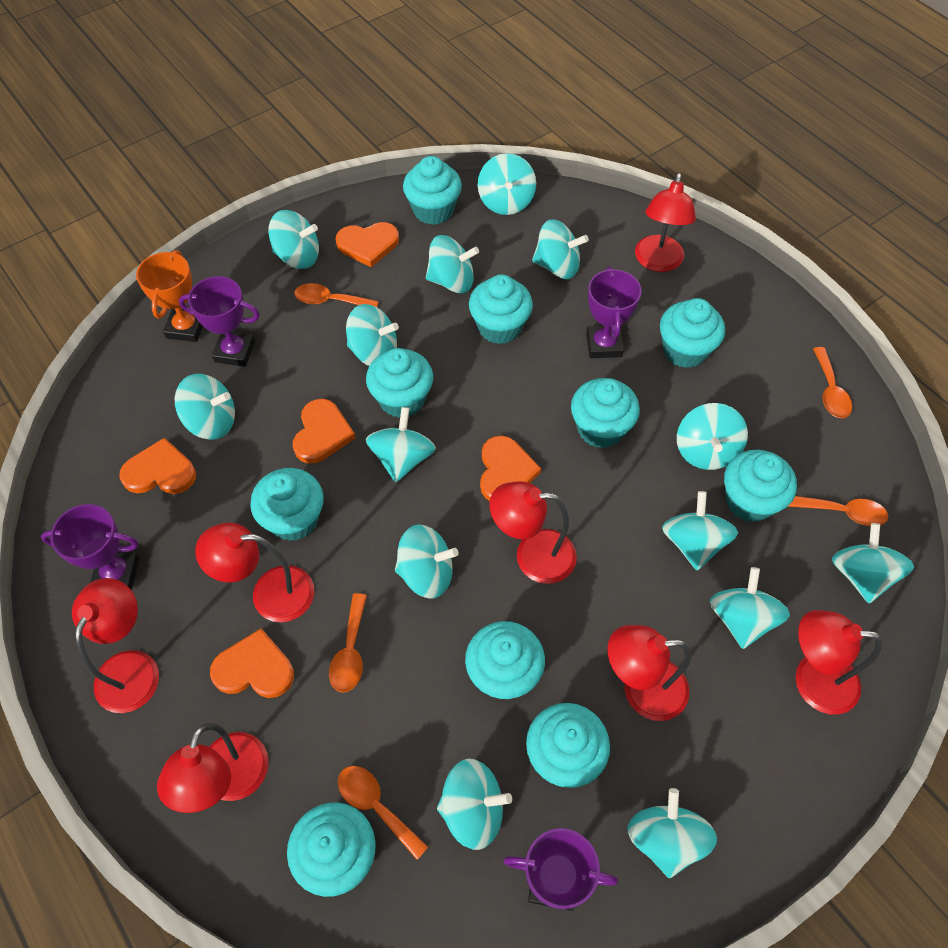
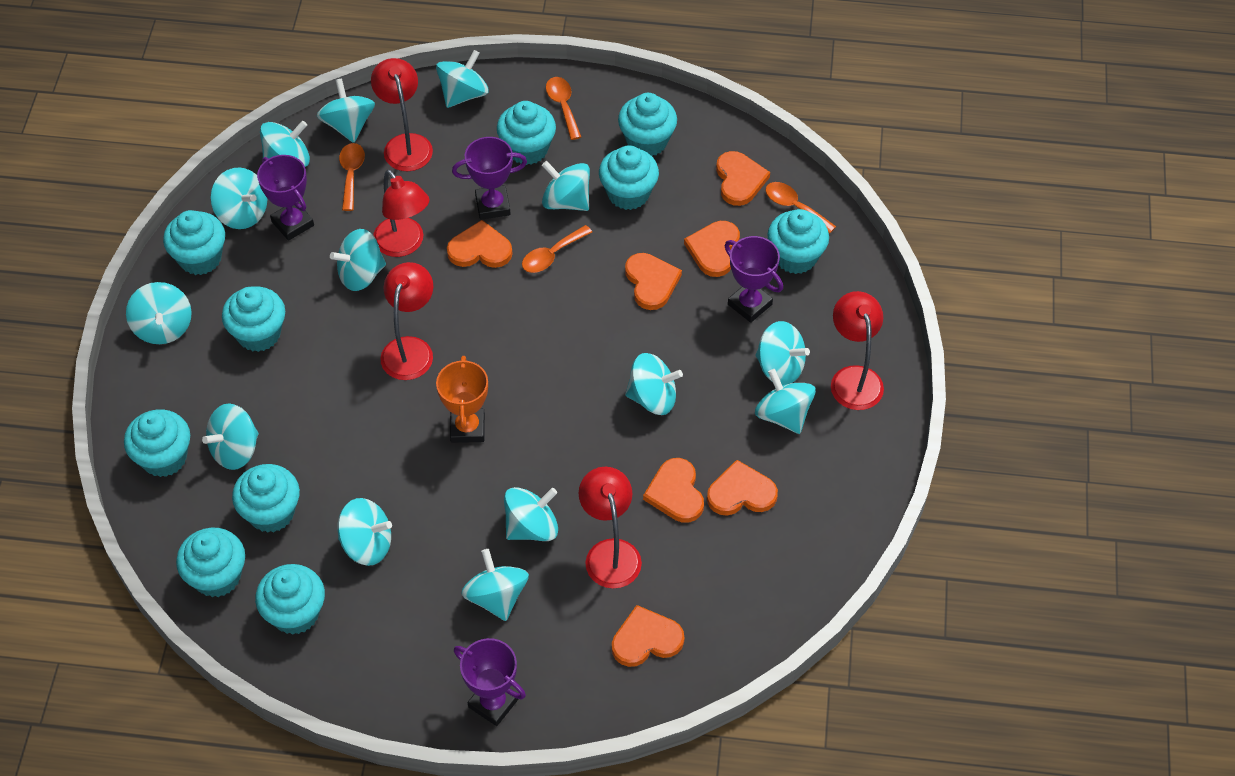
orange heart: 5 -> 7
orange spoon: 5 -> 4
red lamp: 7 -> 5

